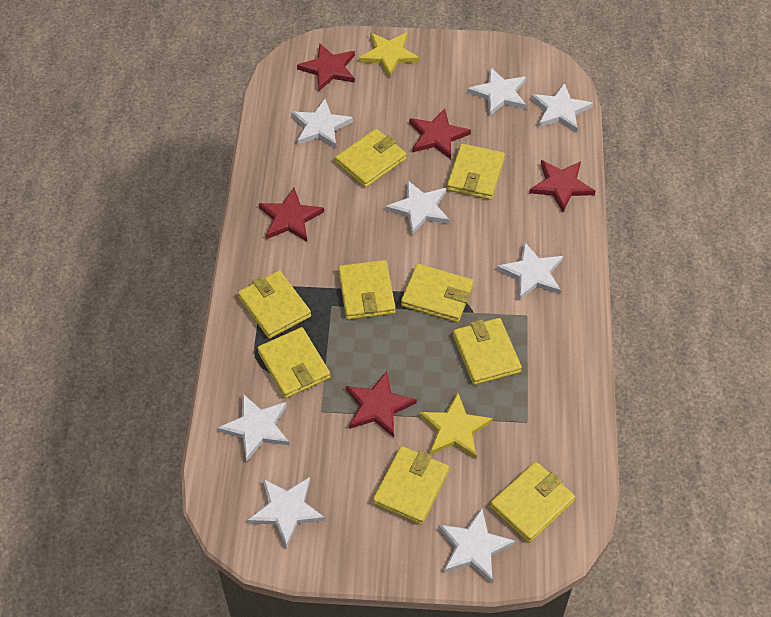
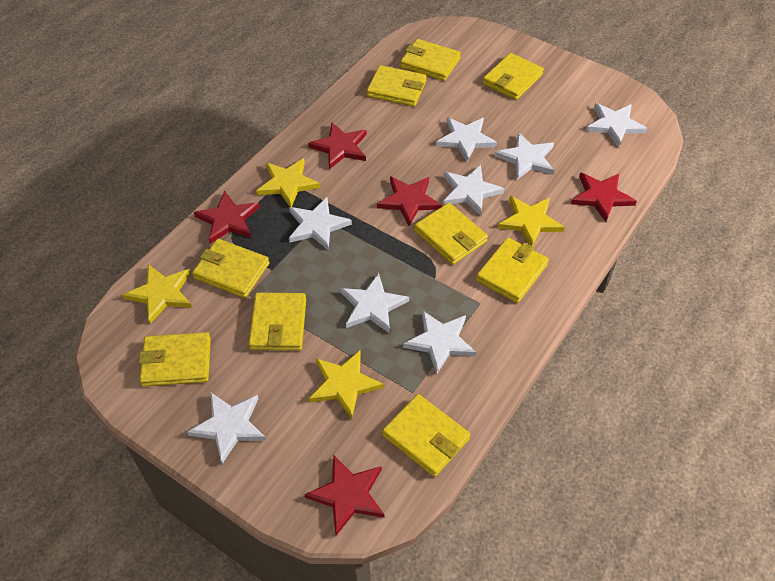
yellow star: 2 -> 4

